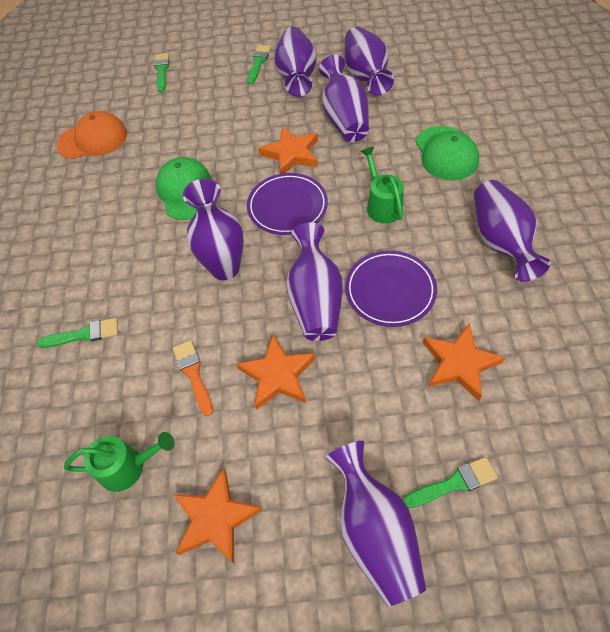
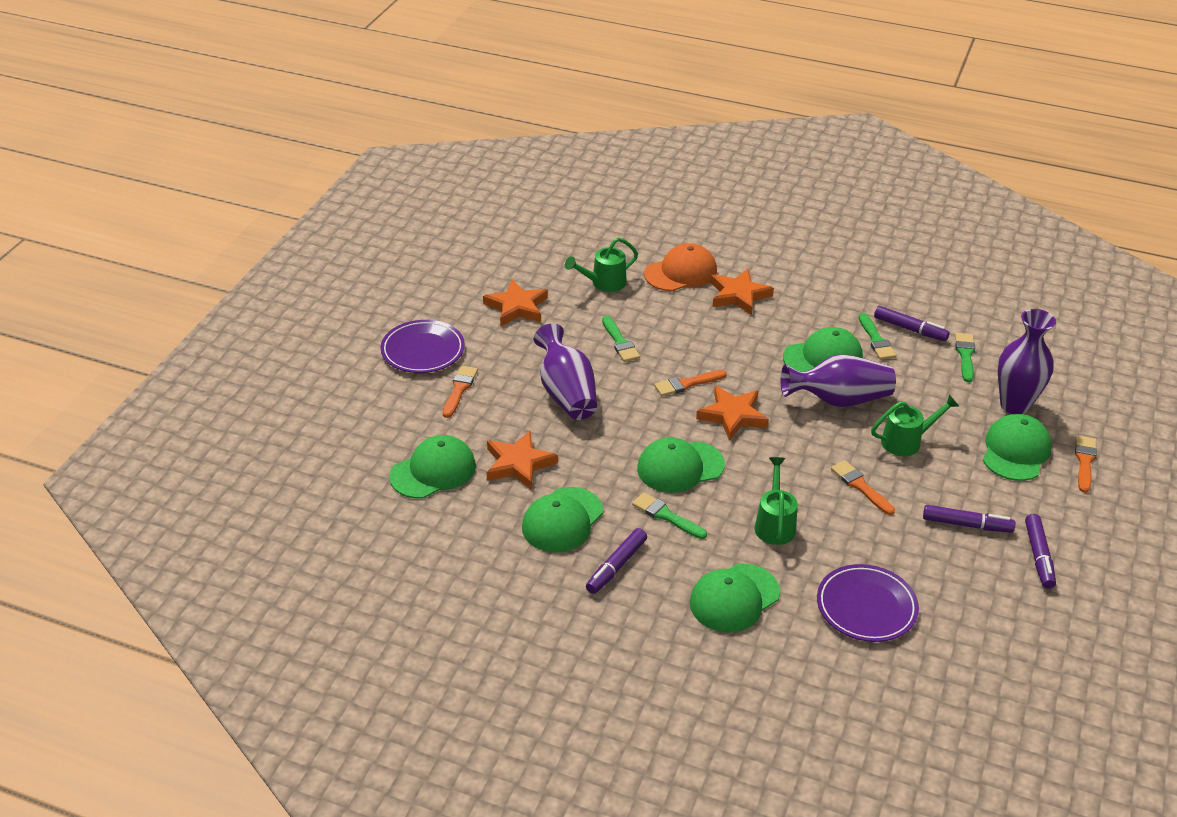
green cap: 2 -> 6
green watering can: 2 -> 3
orange brush: 1 -> 4
purple marker: 0 -> 4
purple vase: 7 -> 3

